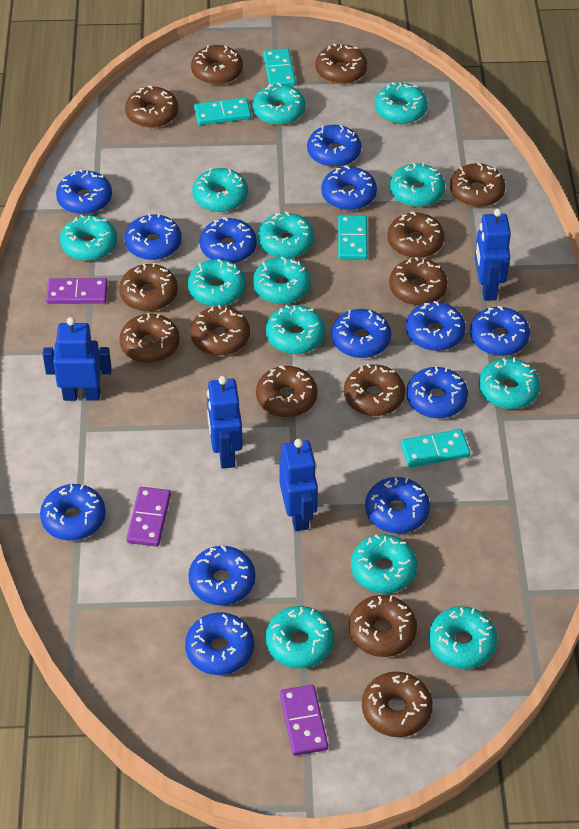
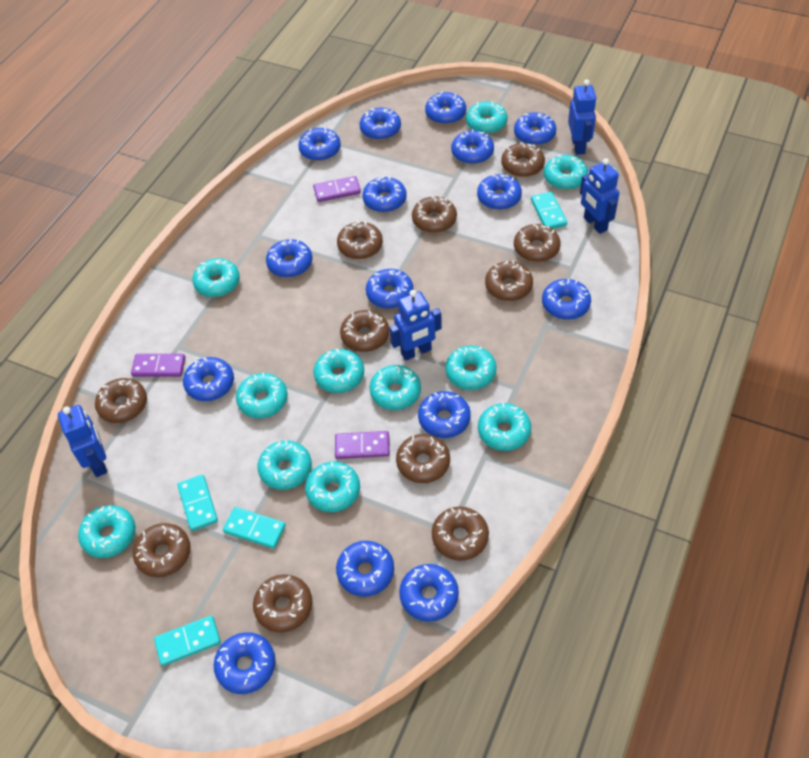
blue donut: 13 -> 15
brown donut: 13 -> 11
turquoise donut: 13 -> 11

